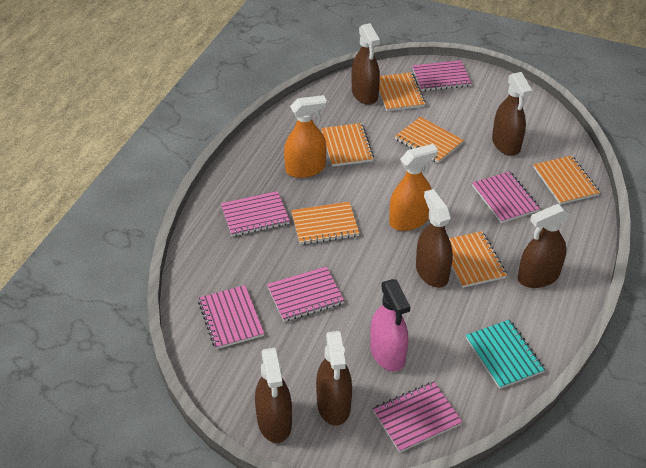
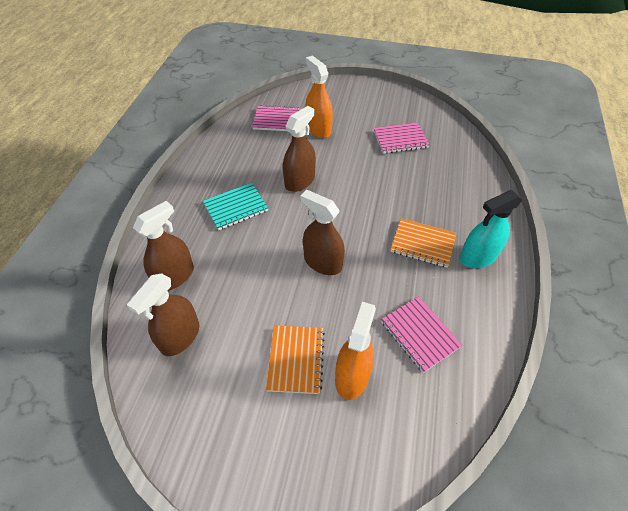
brown spray bottle: 6 -> 4
orange notebook: 6 -> 2
pink notebook: 6 -> 3
pink spray bottle: 1 -> 0
turquoise spray bottle: 0 -> 1

